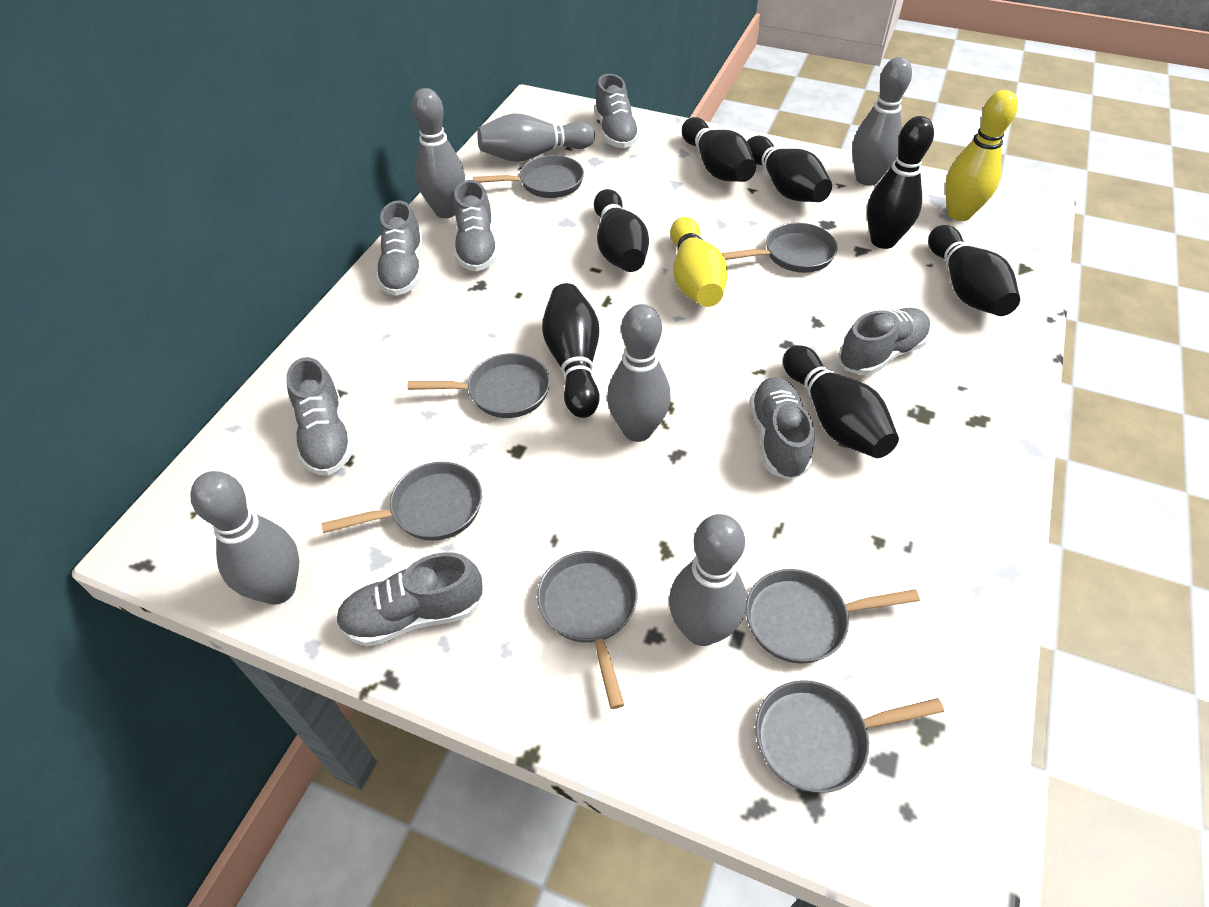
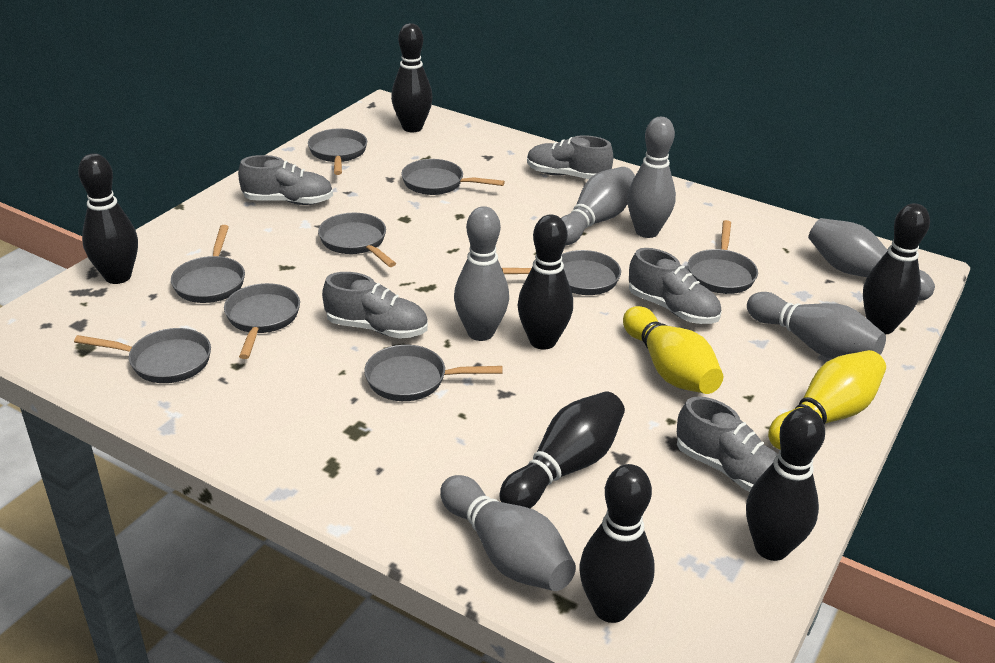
grey pan: 7 -> 9
grey shoe: 7 -> 5

